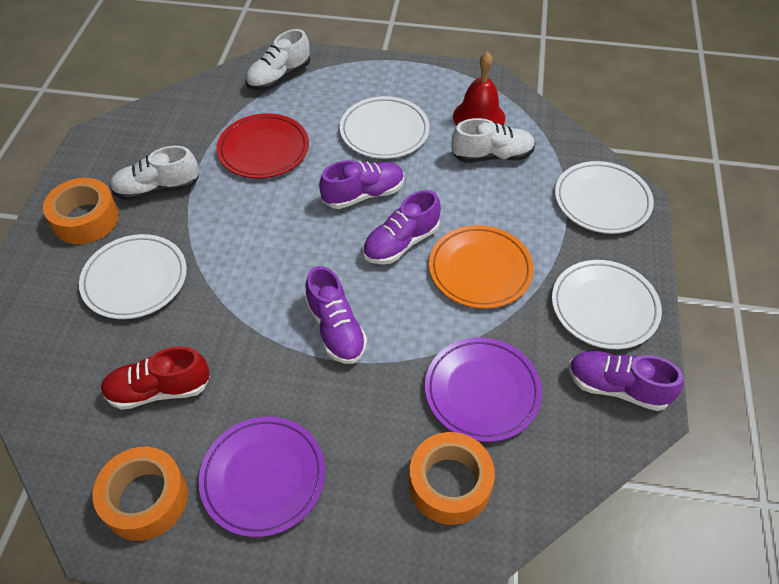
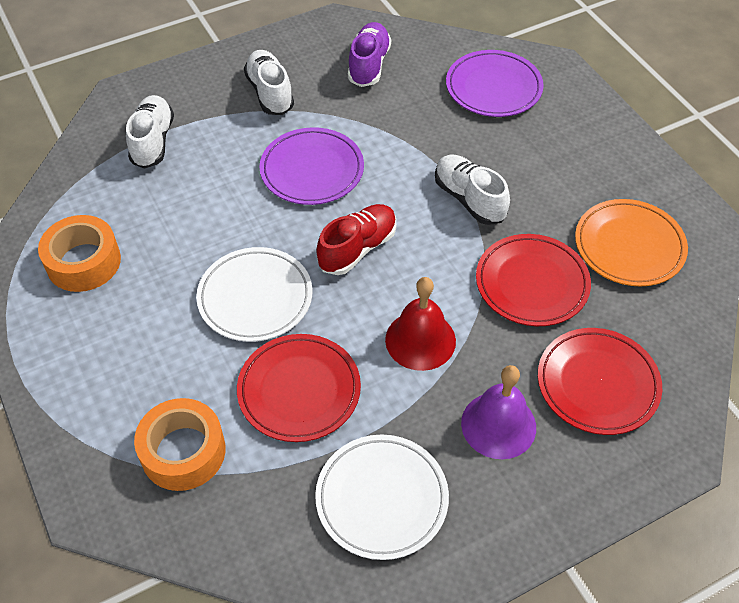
orange tape: 3 -> 2
purple bell: 0 -> 1
purple shoe: 4 -> 1
red plate: 1 -> 3
white plate: 4 -> 2

